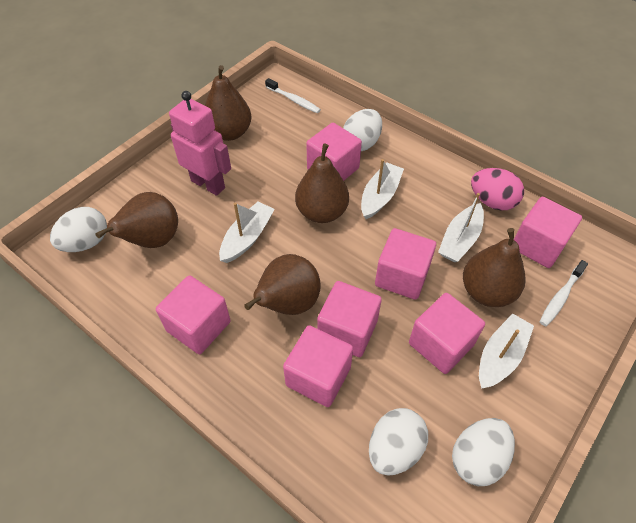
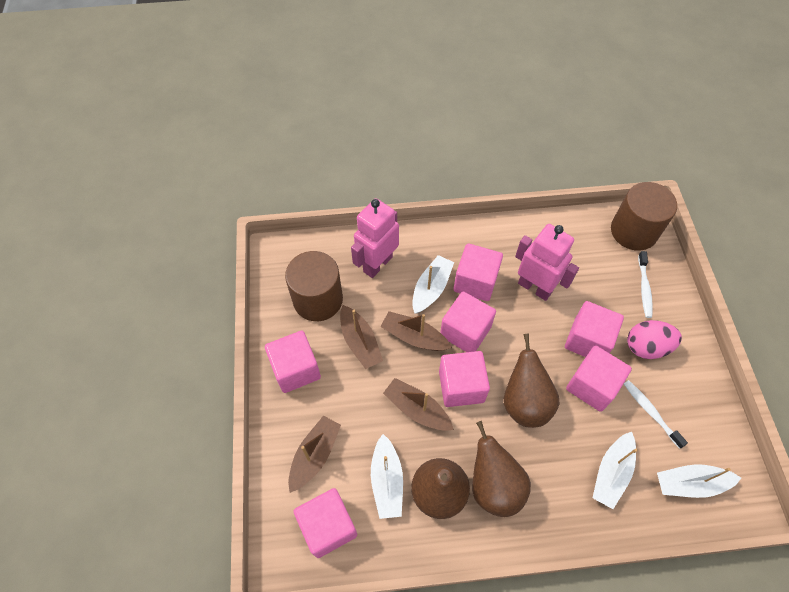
brown boat: 0 -> 4
brown cylinder: 0 -> 2
brown pear: 5 -> 3
pink robot: 1 -> 2
white egg: 4 -> 0

